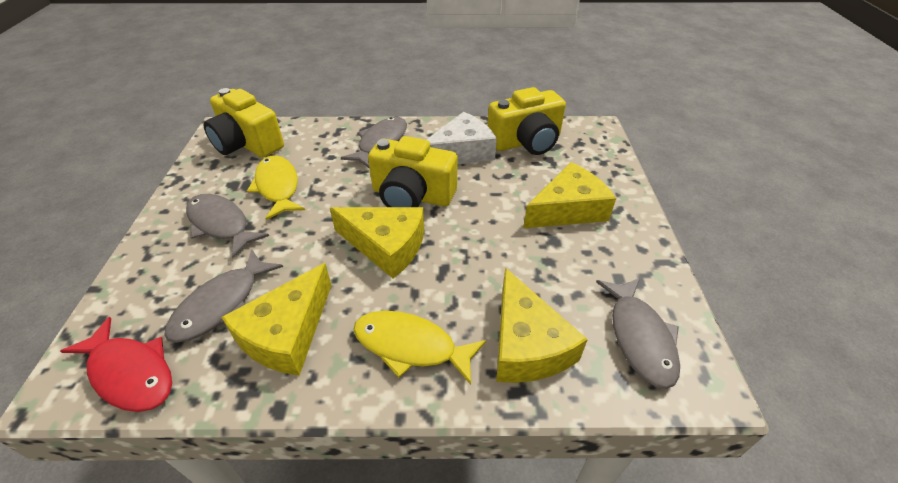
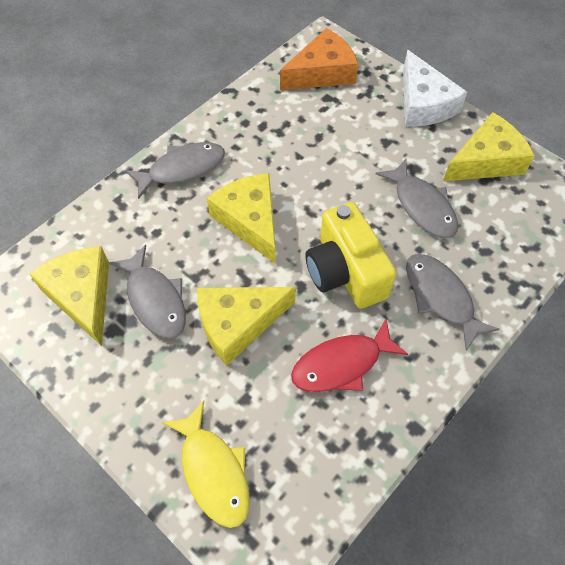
orange cheese: 0 -> 1
yellow camera: 3 -> 1
yellow fish: 2 -> 1

